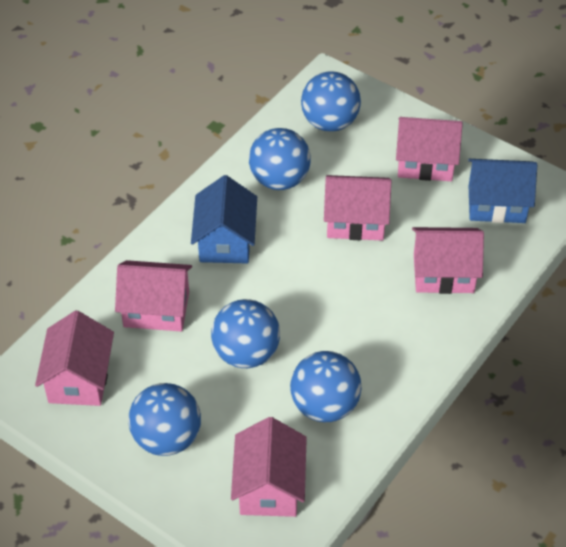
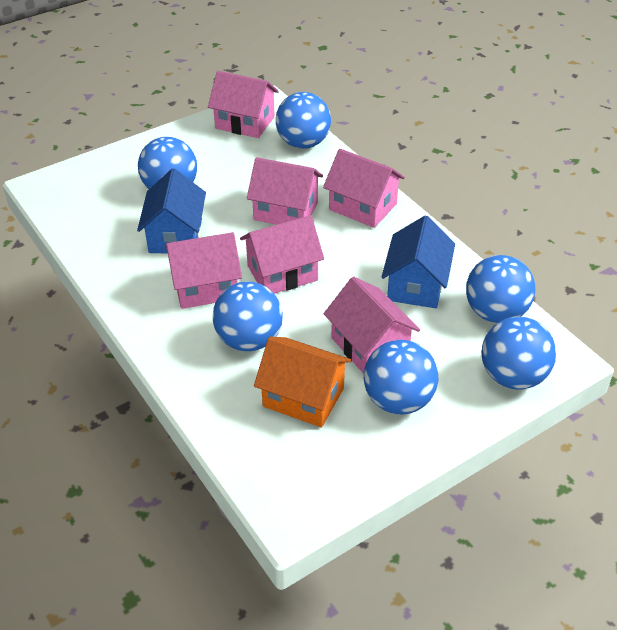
blue ball: 5 -> 6
orange house: 0 -> 1

